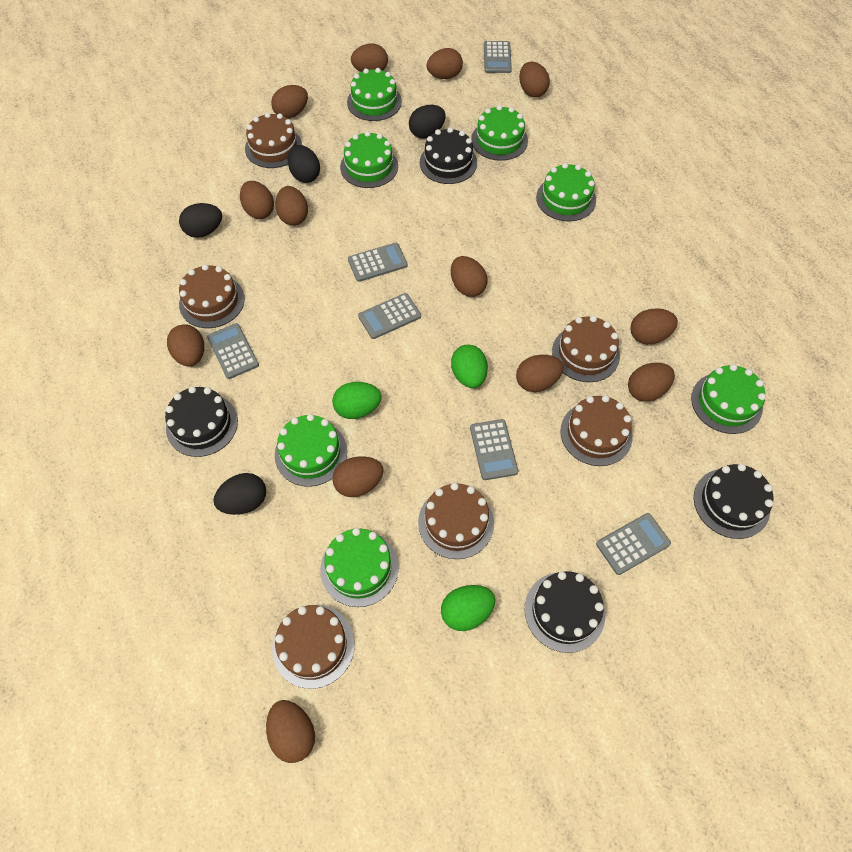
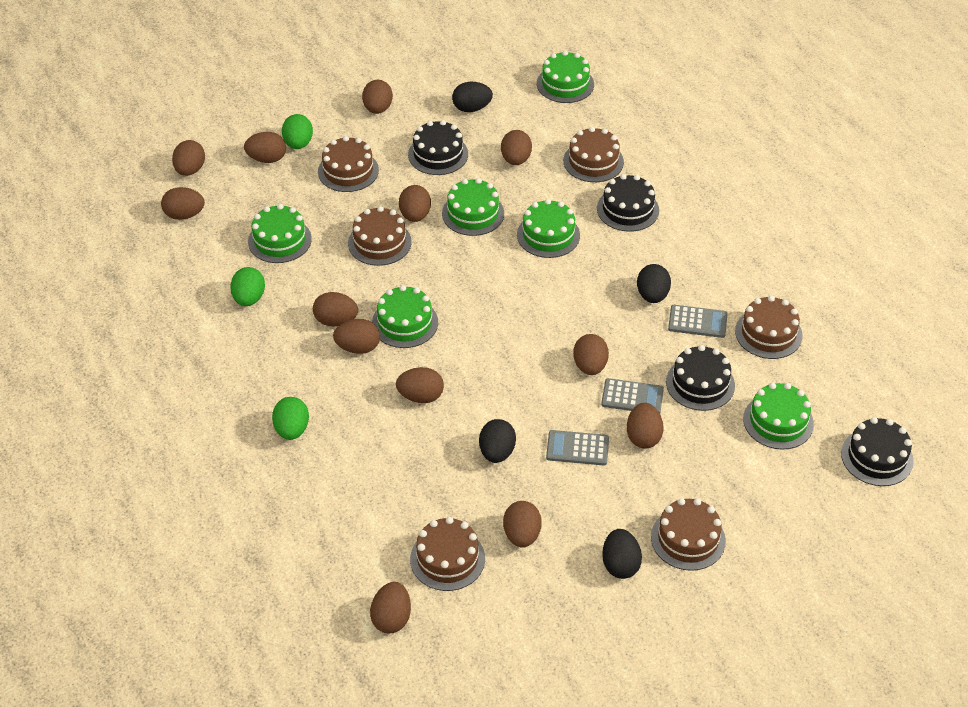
green cake: 7 -> 6
grey calculator: 6 -> 3

